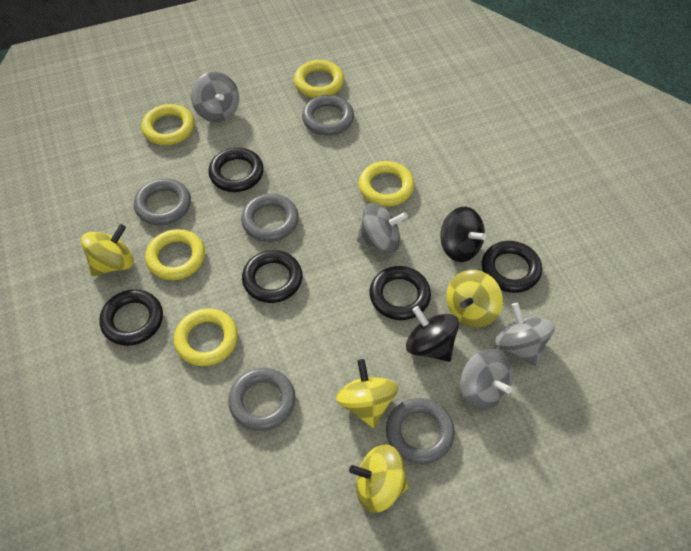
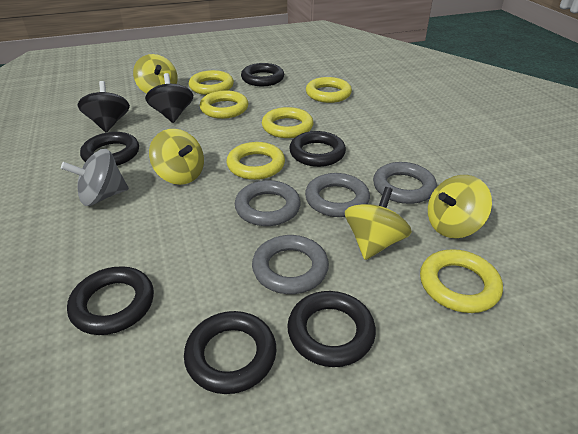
black ring: 5 -> 6
grey ring: 5 -> 4
grey spinning top: 4 -> 1
yellow ring: 5 -> 6

